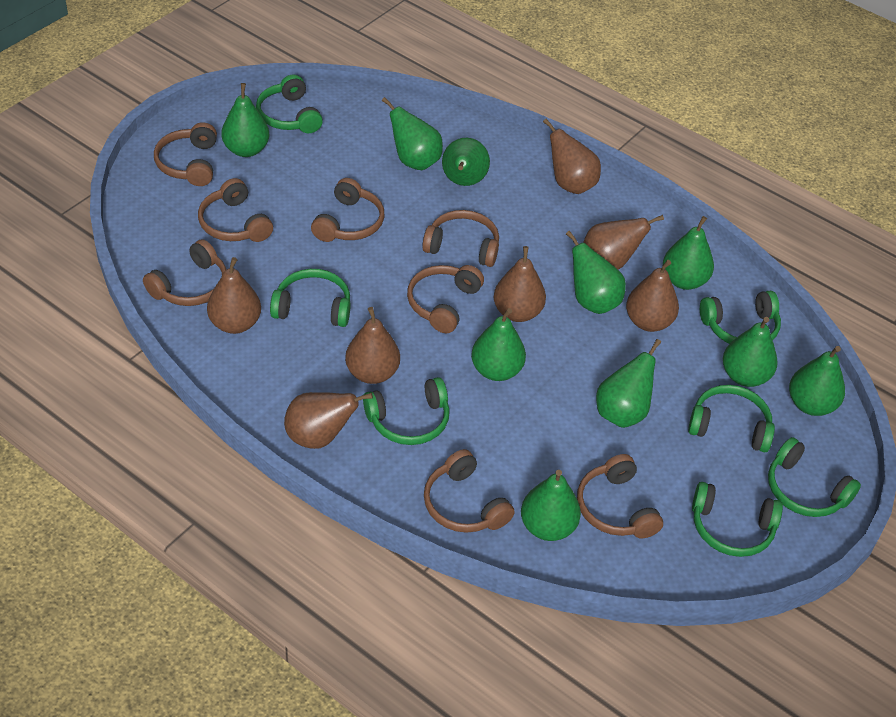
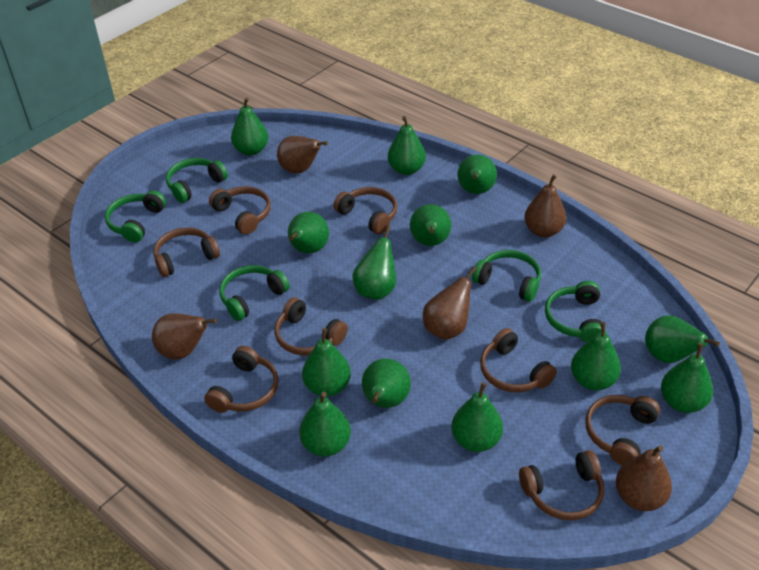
brown pear: 7 -> 5
green headphones: 7 -> 5
green pear: 10 -> 13

